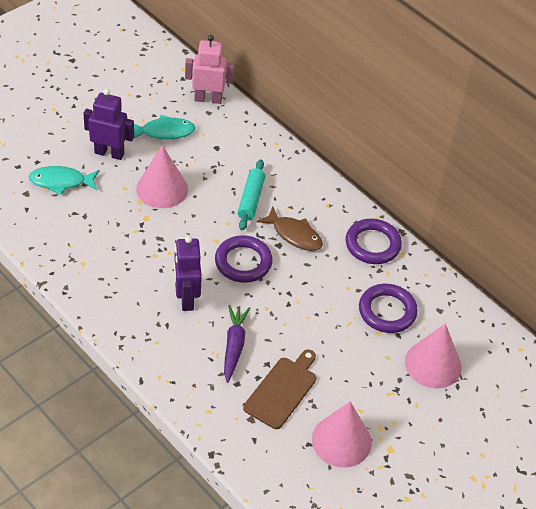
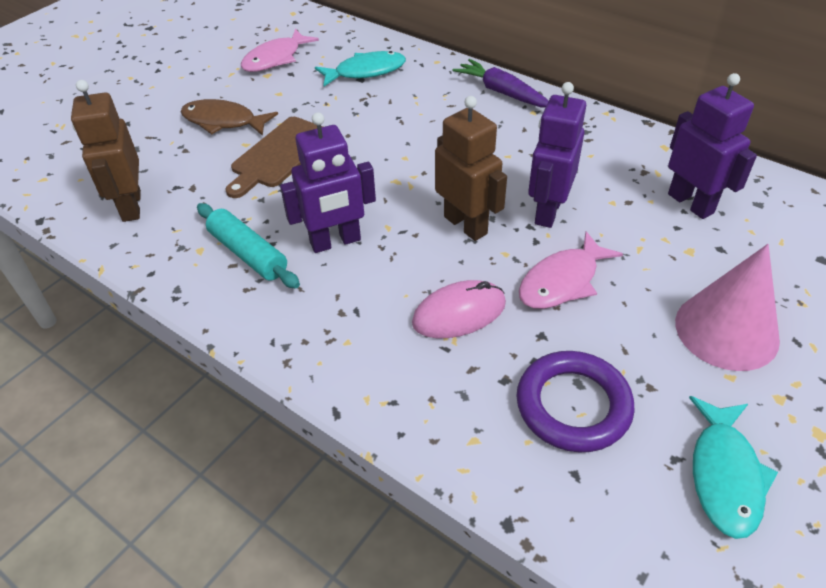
brown robot: 0 -> 2
pink cone: 3 -> 1
pink fish: 0 -> 2
pink mouse: 0 -> 1
pink robot: 1 -> 0
purple ring: 3 -> 1
purple robot: 2 -> 3

